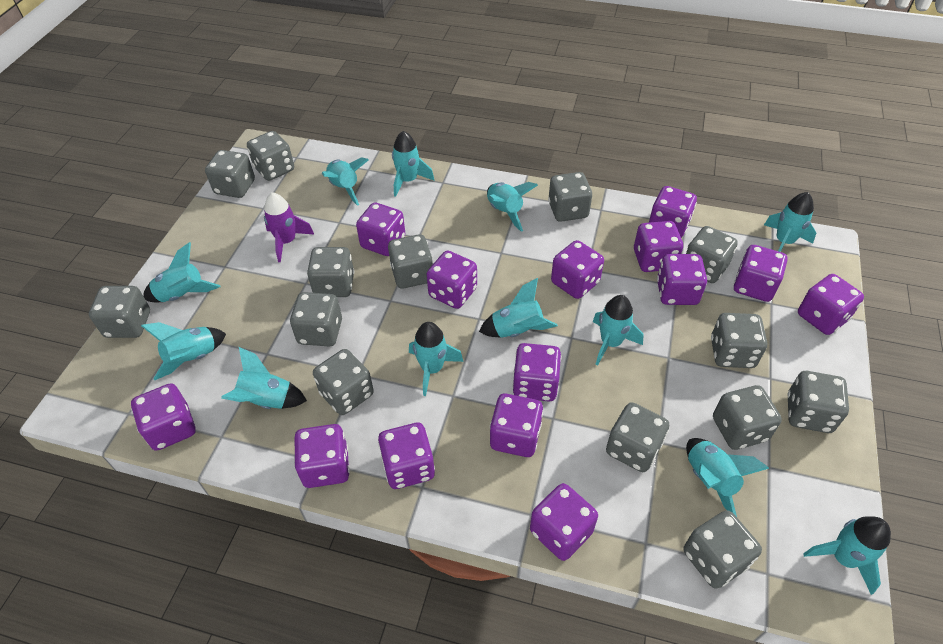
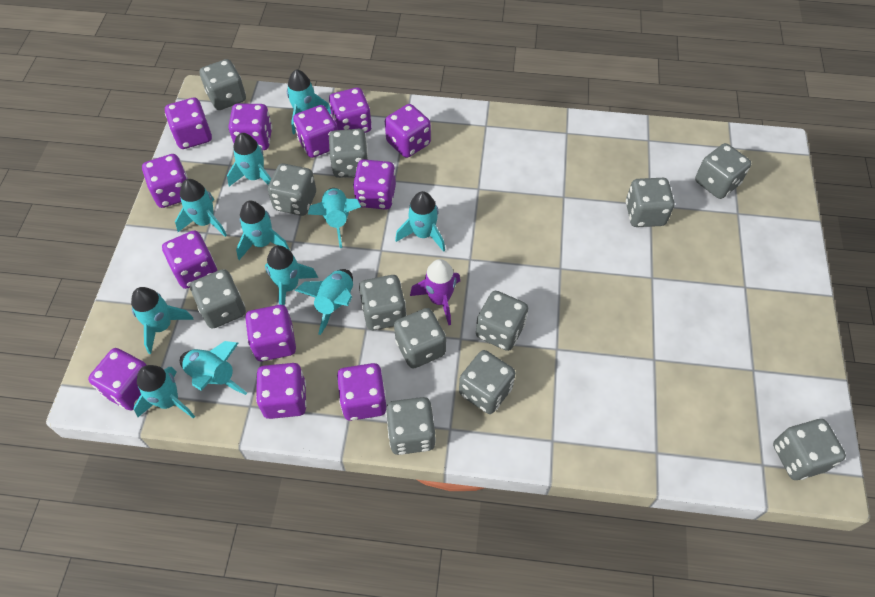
grey dice: 14 -> 12
purple dice: 14 -> 12
turquoise rocket: 12 -> 11

